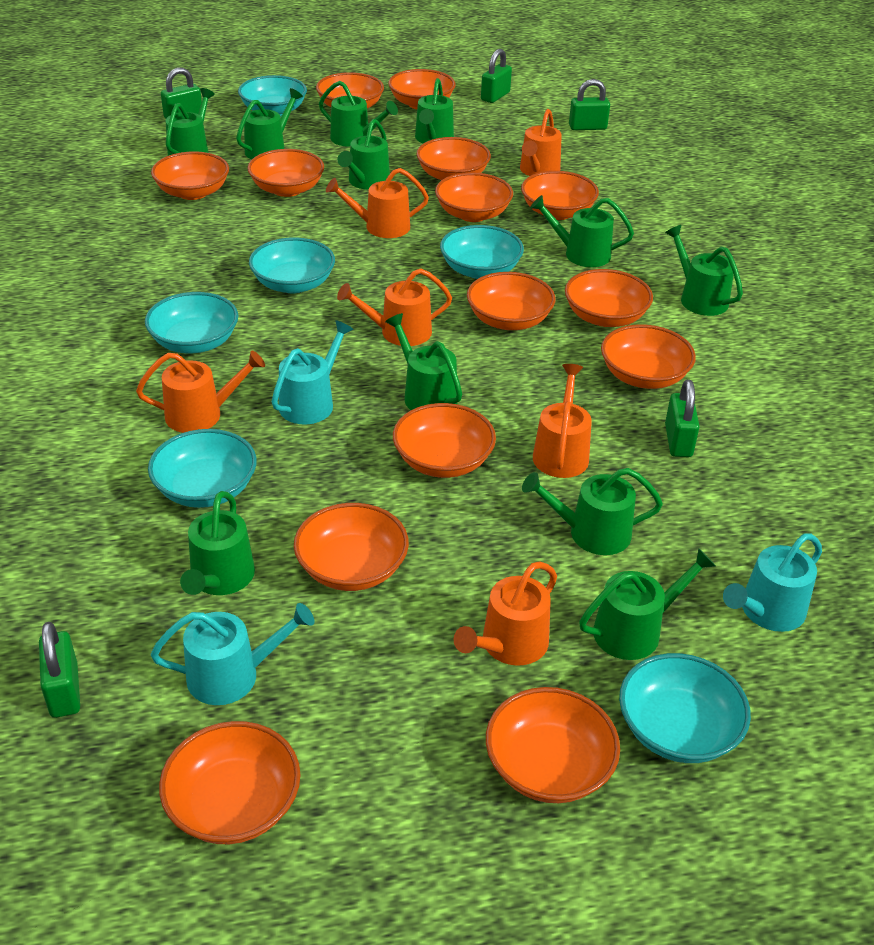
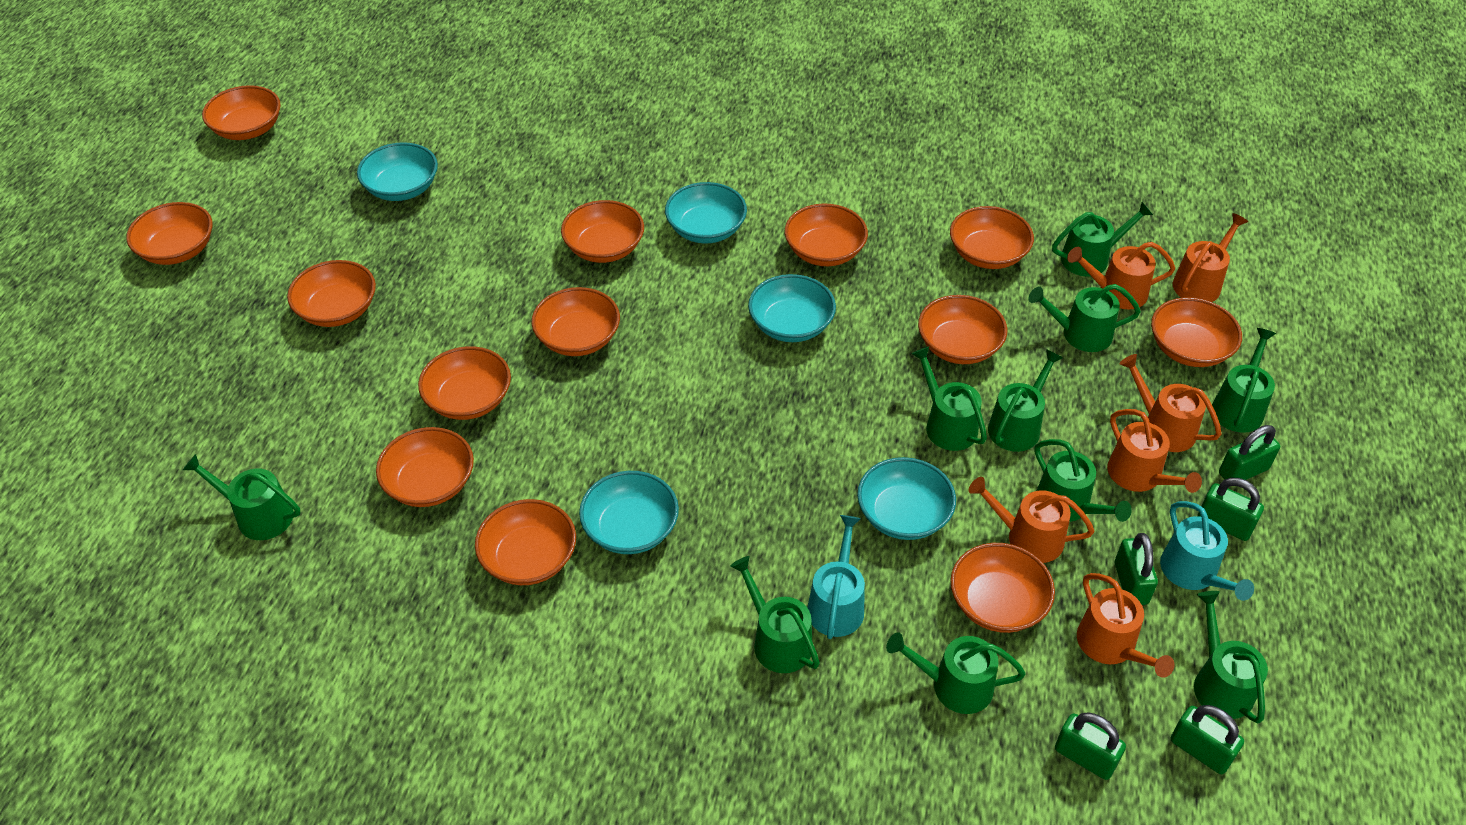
green watering can: 11 -> 10
orange bowl: 14 -> 13
turquoise bowl: 6 -> 5
turquoise watering can: 3 -> 2

